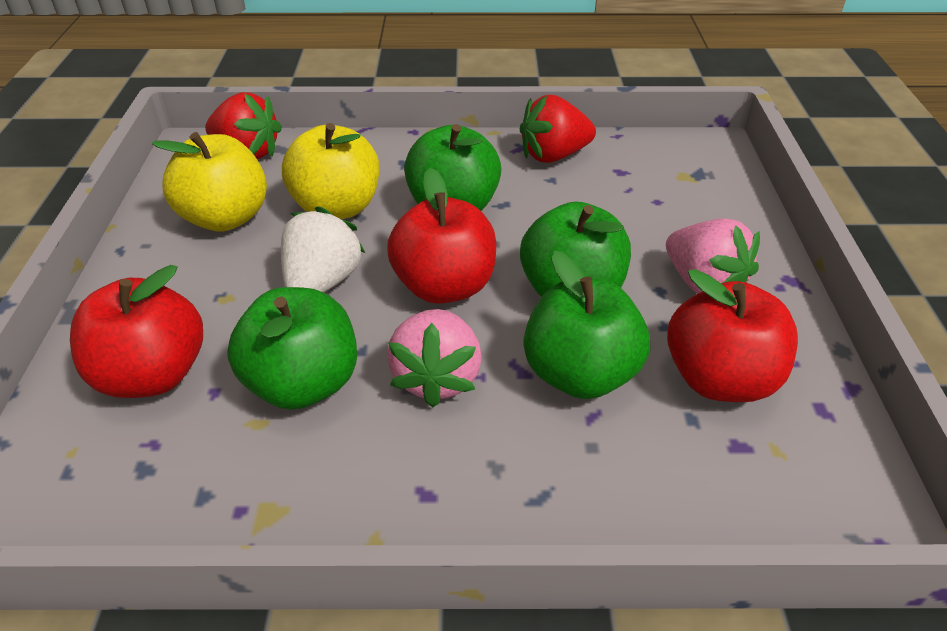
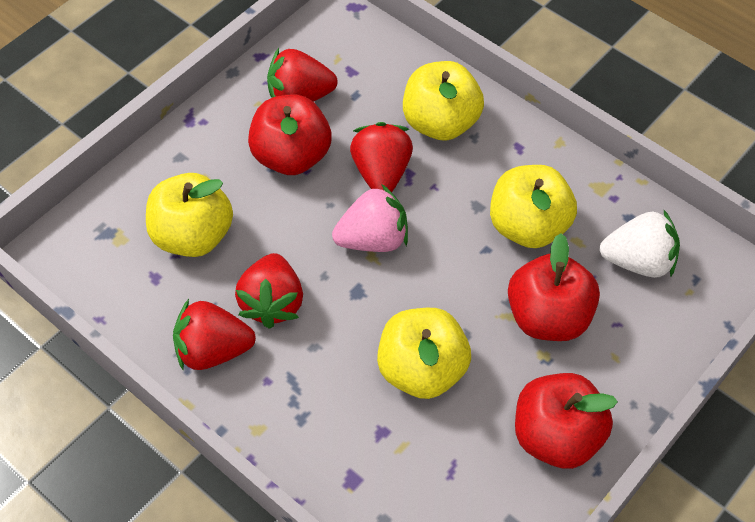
green apple: 4 -> 0
pink strawberry: 2 -> 1
red strawberry: 2 -> 4
yellow apple: 2 -> 4

